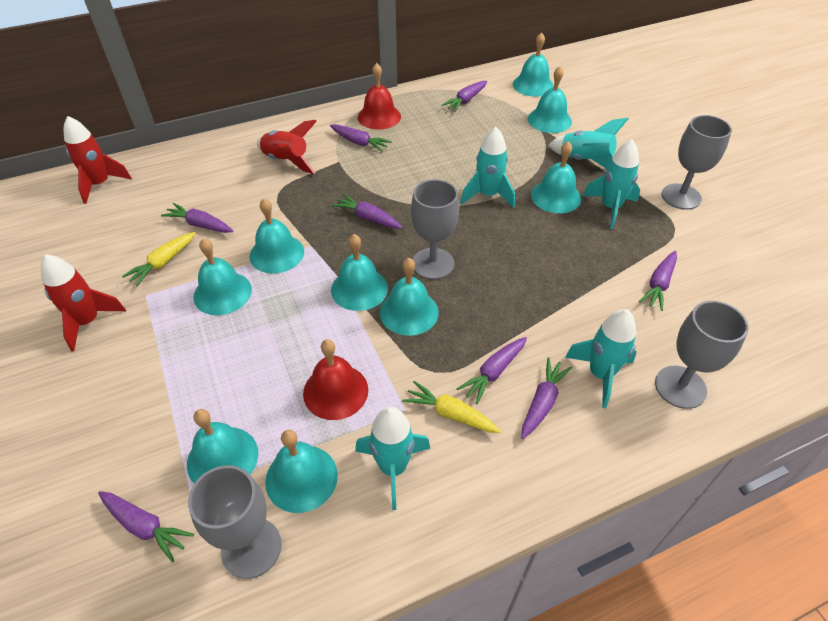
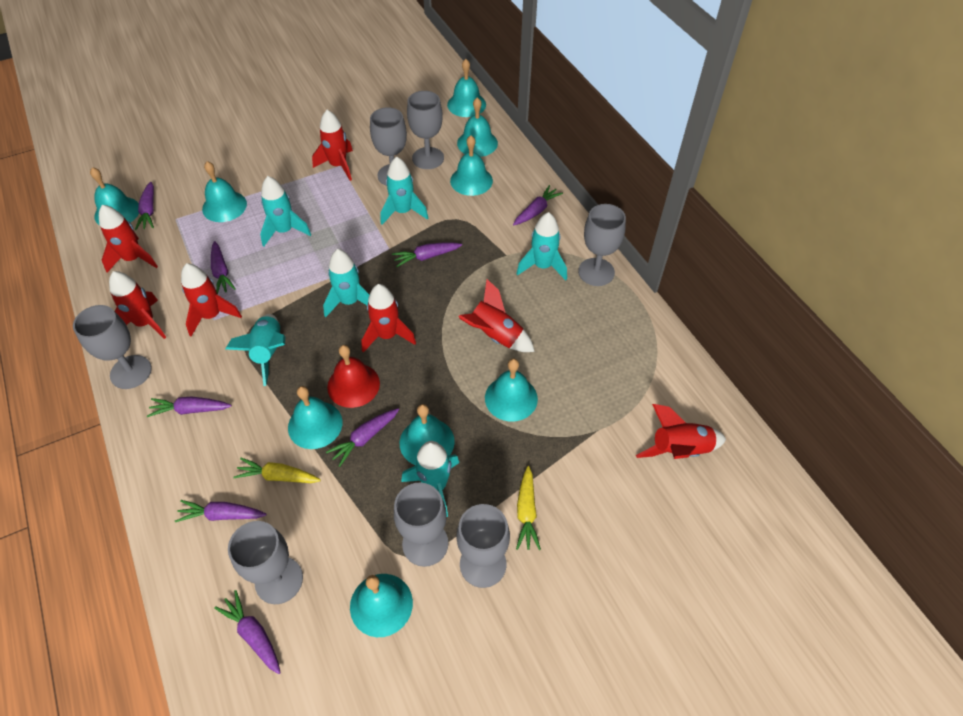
grey goblet: 4 -> 7
red bell: 2 -> 1
red rocket: 3 -> 7
turquoise rocket: 5 -> 6

